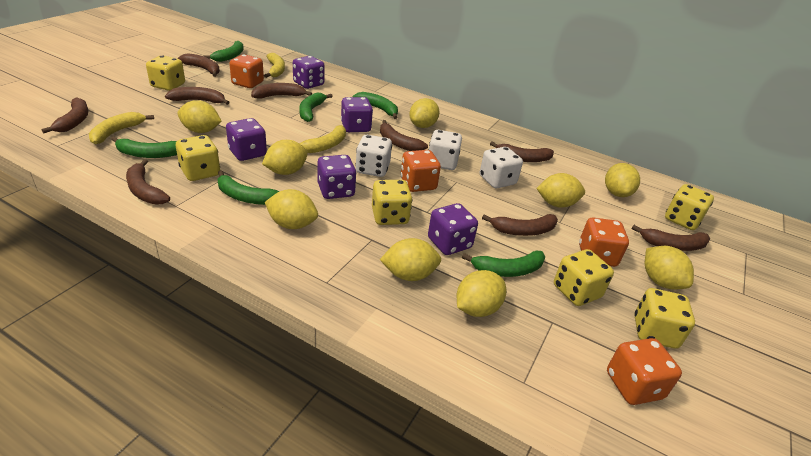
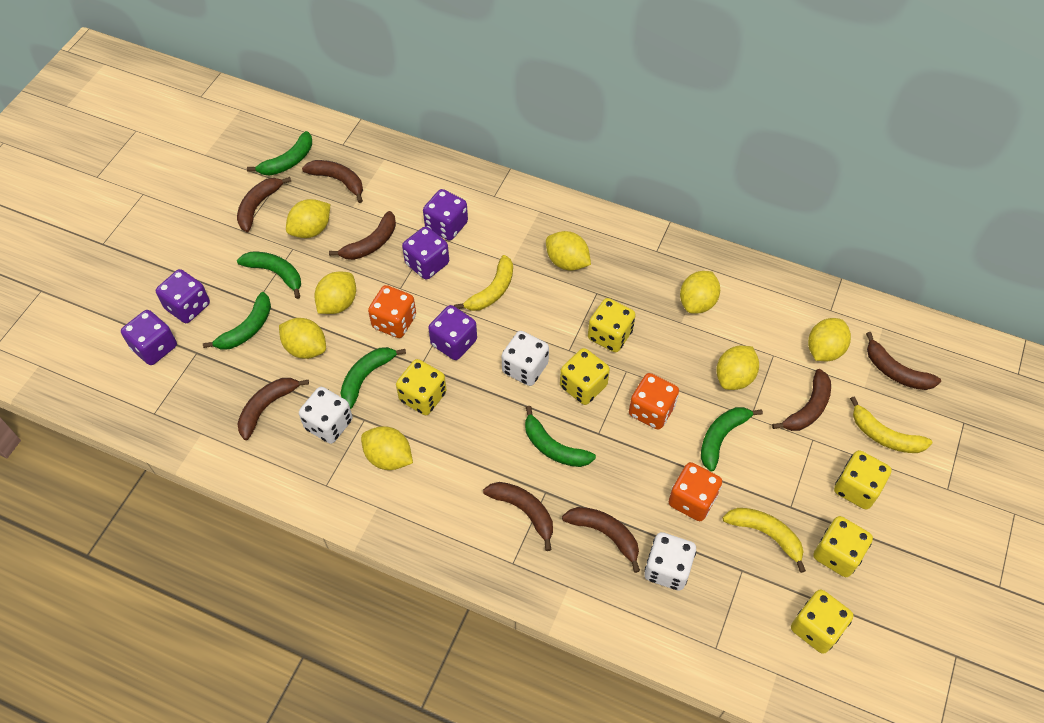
brown banana: 9 -> 8
orange dice: 4 -> 3
yellow lemon: 9 -> 8

